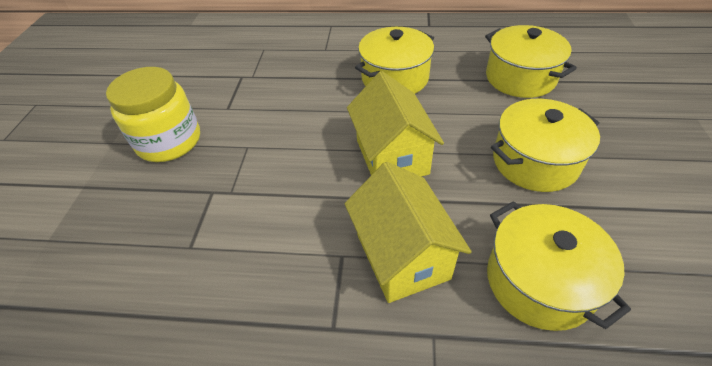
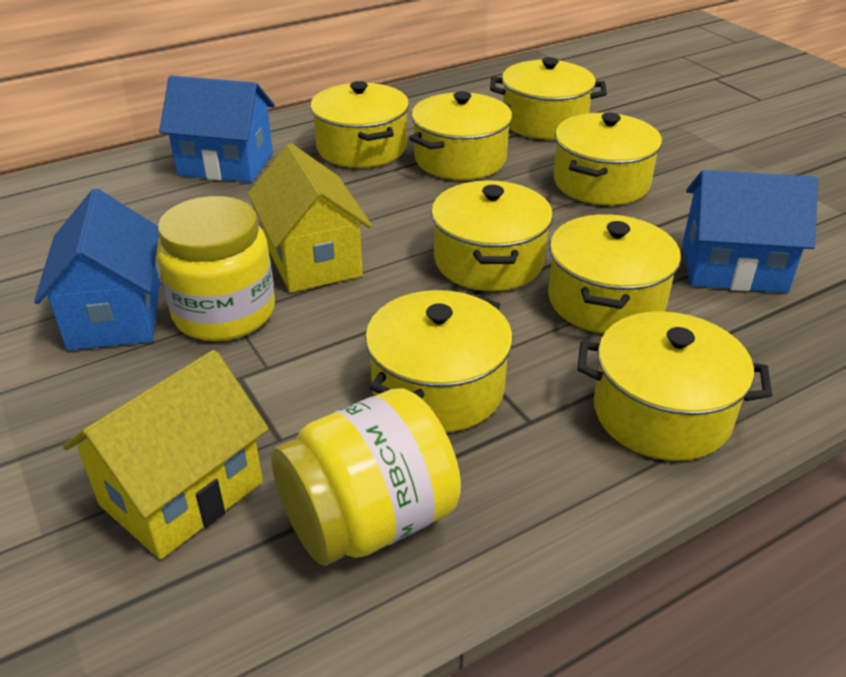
blue house: 0 -> 3
yellow jar: 1 -> 2
yellow pot: 4 -> 8

